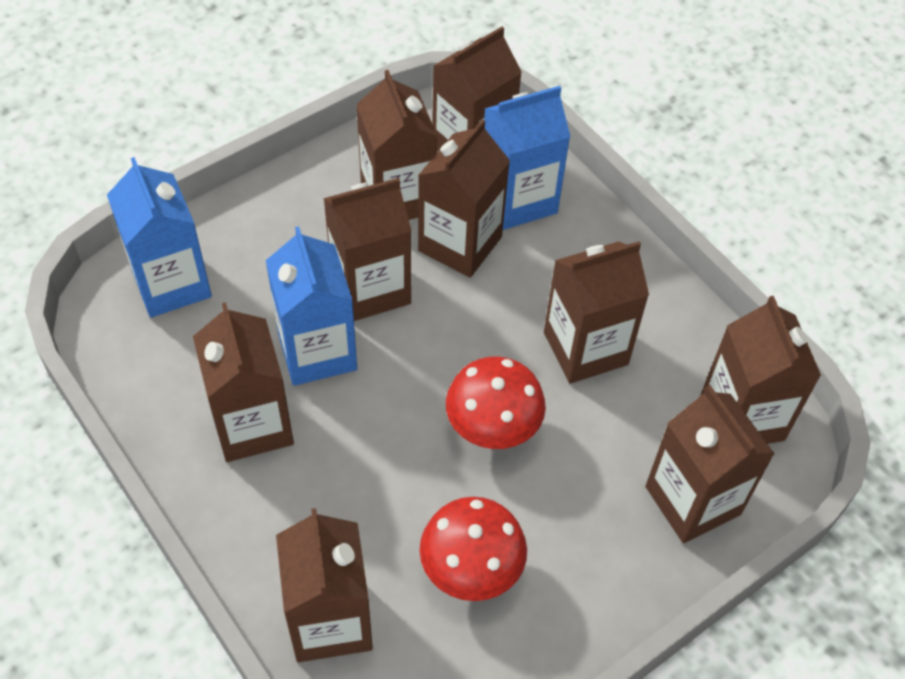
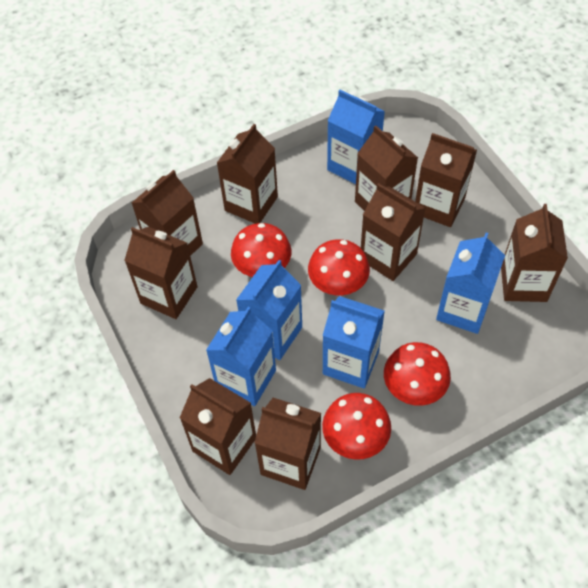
blue carton: 3 -> 5
red mushroom: 2 -> 4

